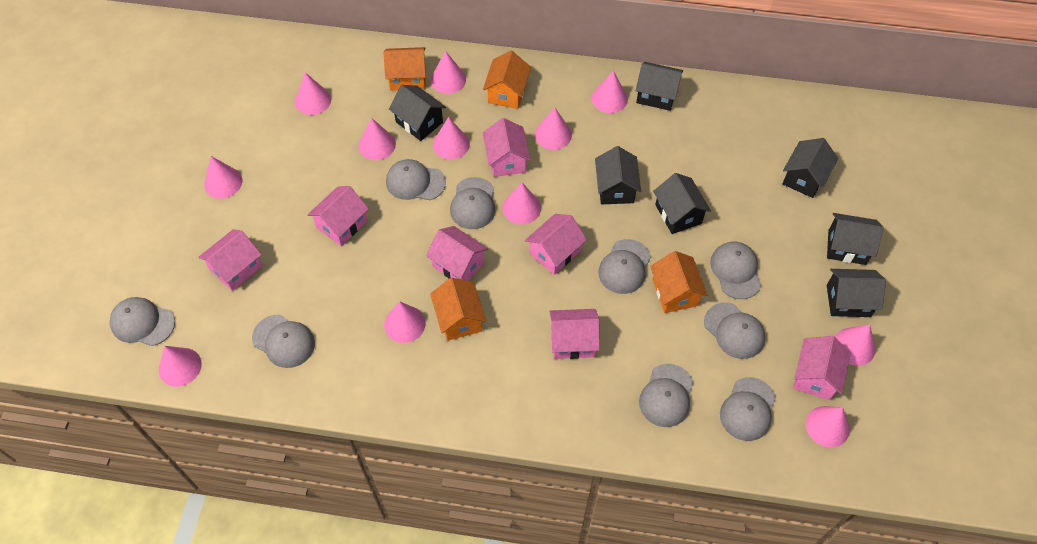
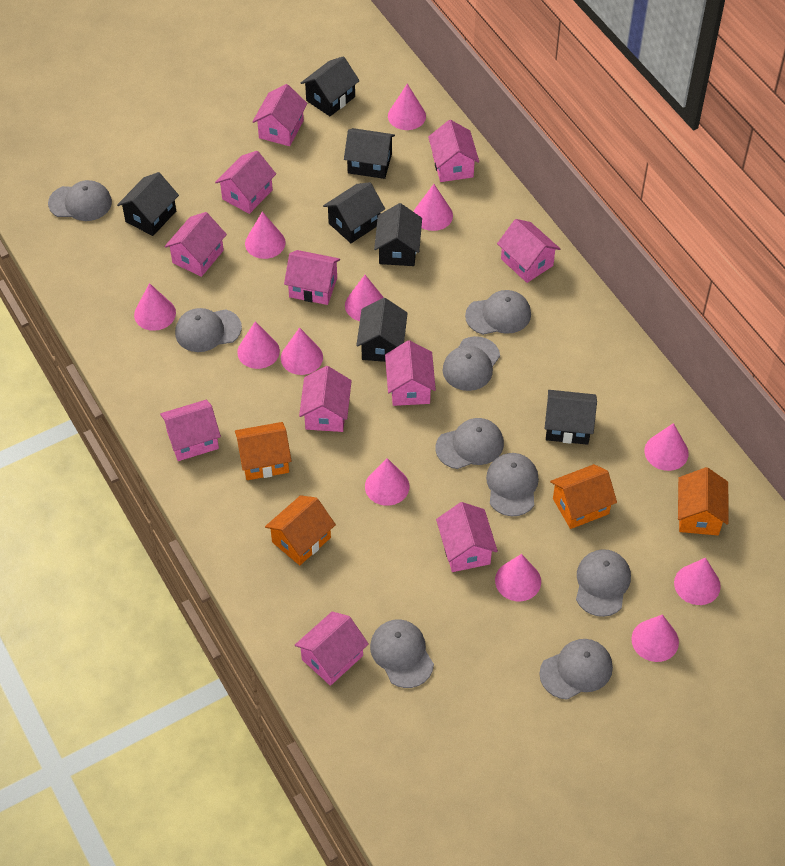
pink house: 7 -> 11

